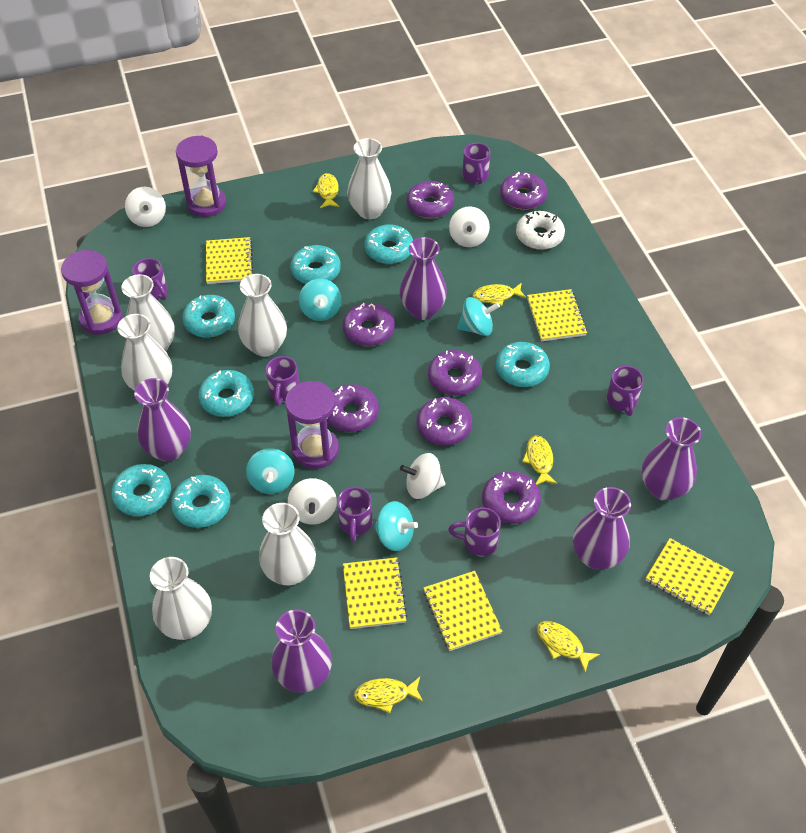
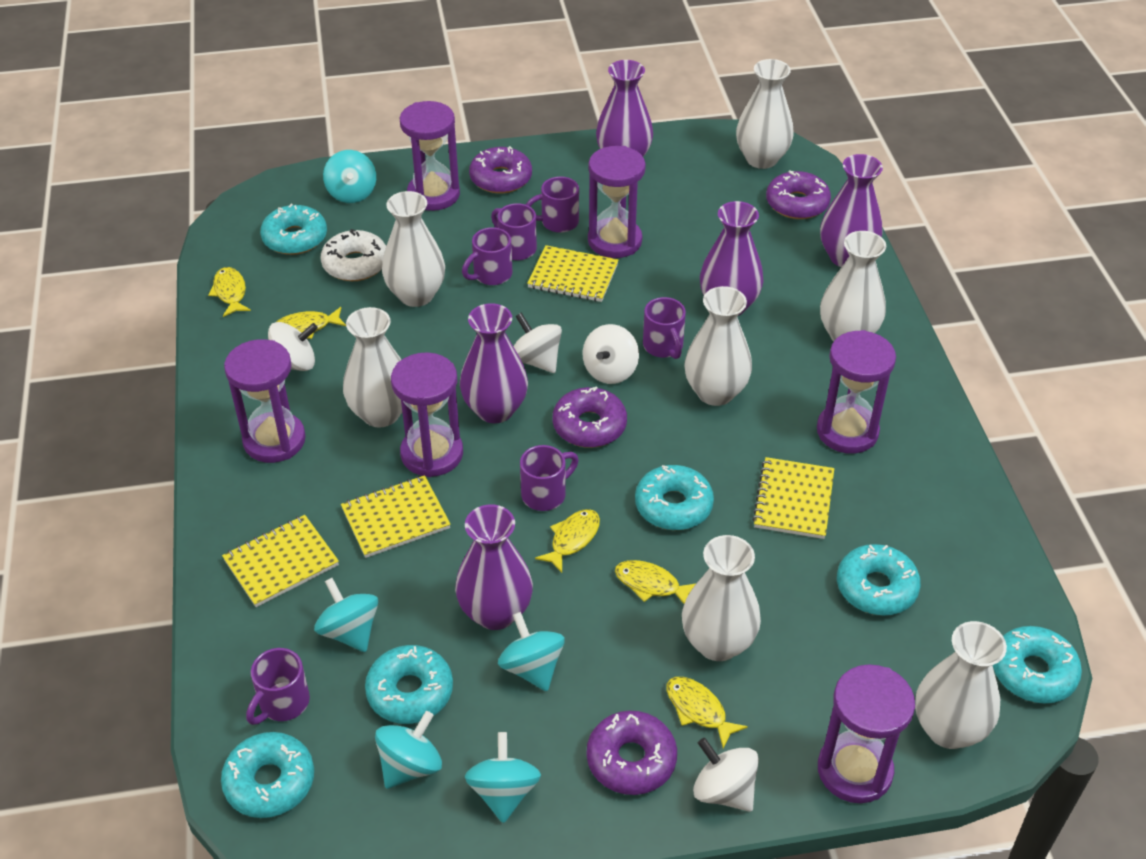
purple donut: 7 -> 4
purple hourglass: 3 -> 6
turquoise donut: 7 -> 6
turquoise spinning top: 4 -> 5
white vase: 6 -> 7
yellow notebook: 5 -> 4

